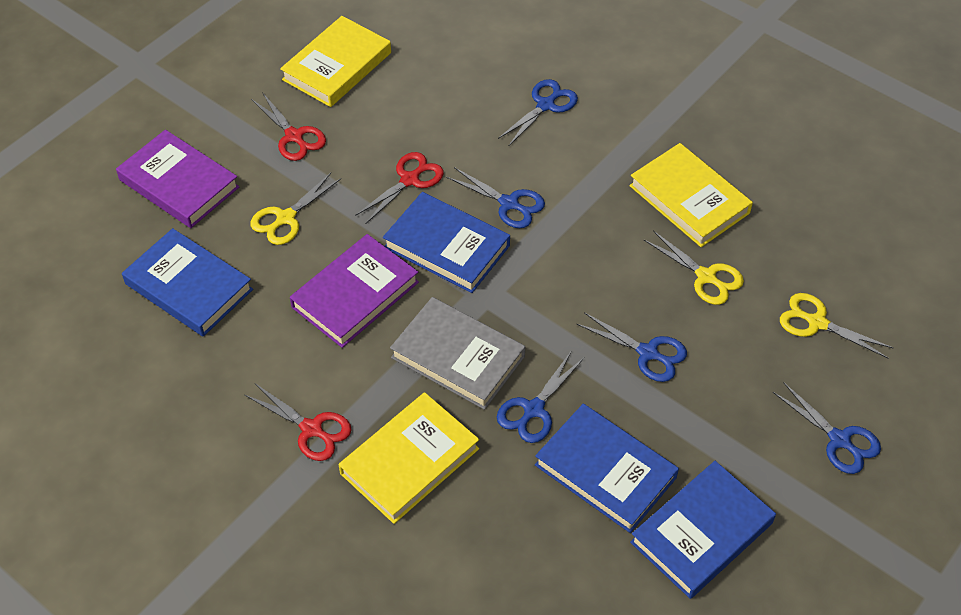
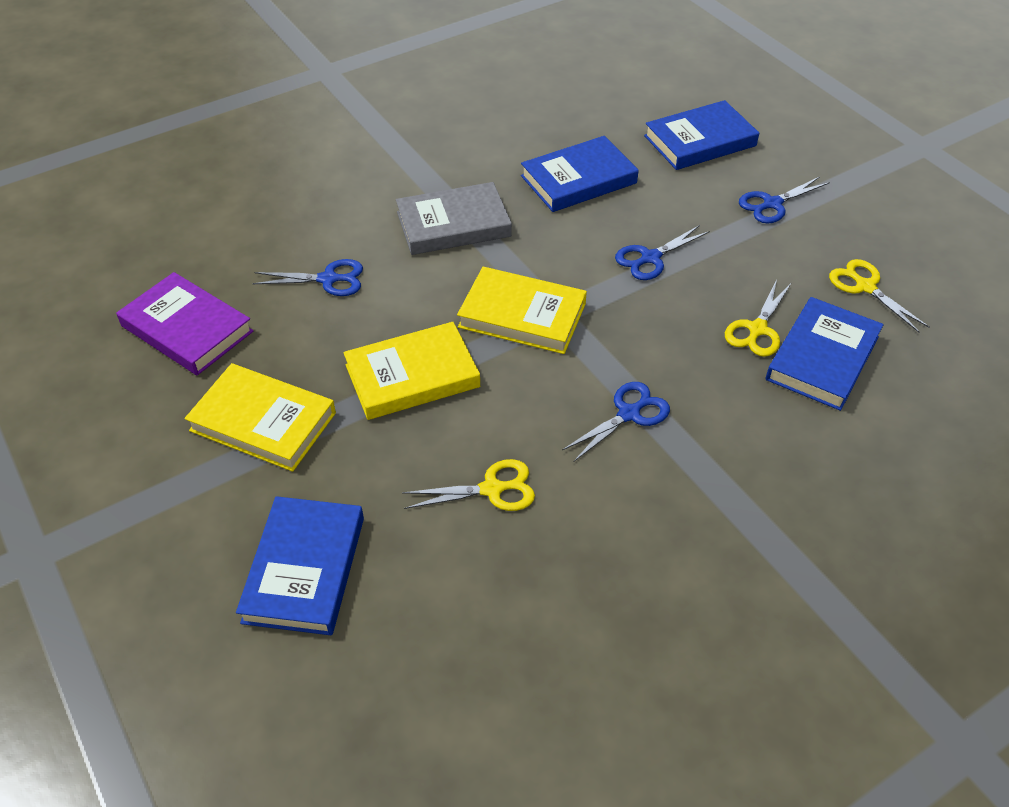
blue scissors: 5 -> 4
purple book: 2 -> 1
red scissors: 3 -> 0

